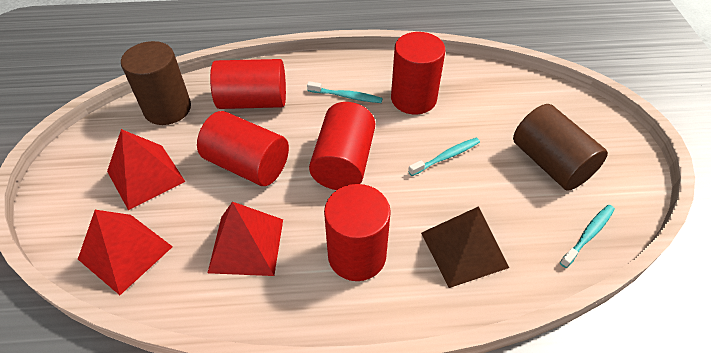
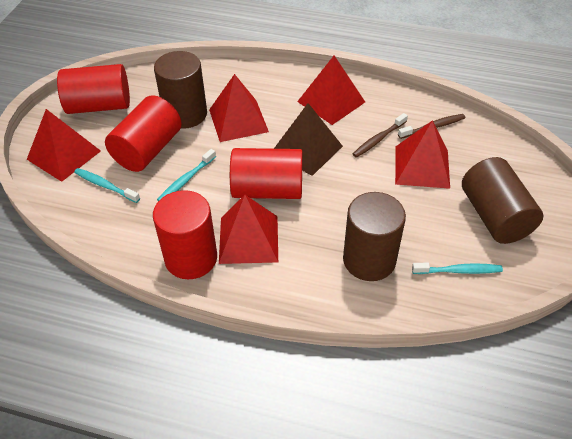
brown cylinder: 2 -> 3
brown toothbrush: 0 -> 2
red cylinder: 5 -> 4
red pyramid: 3 -> 5

